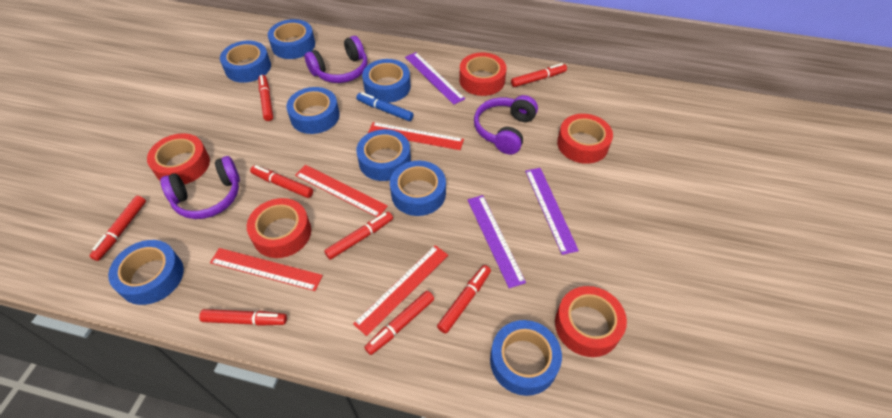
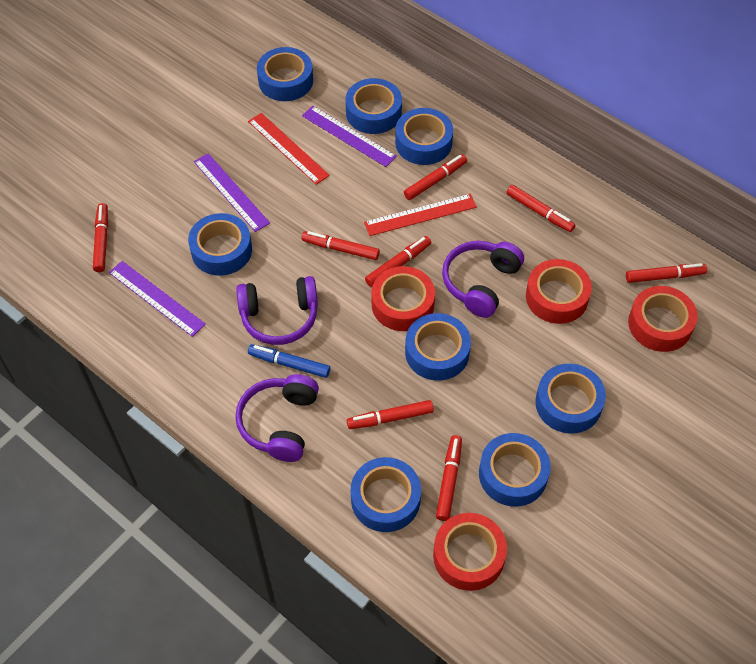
red ruler: 4 -> 2
red tape: 5 -> 4

